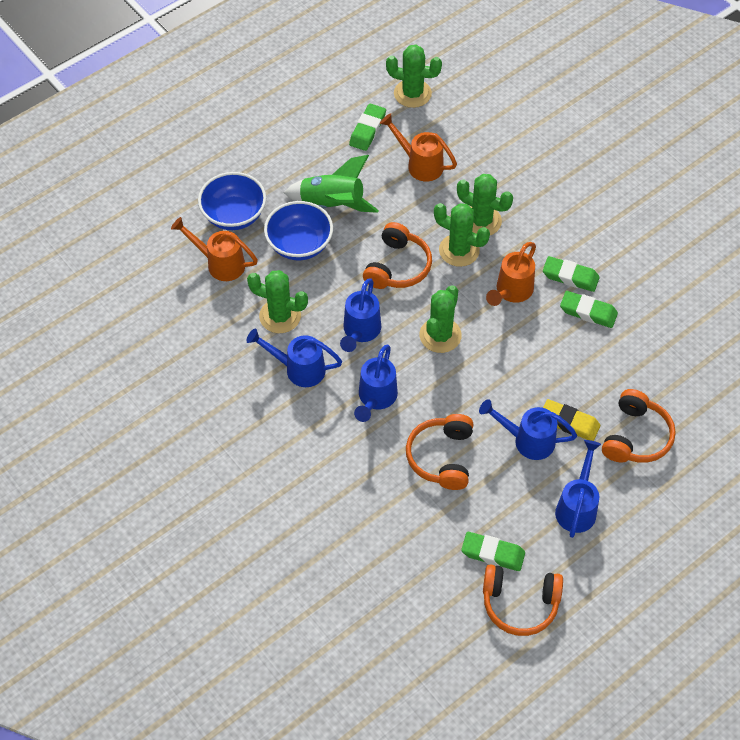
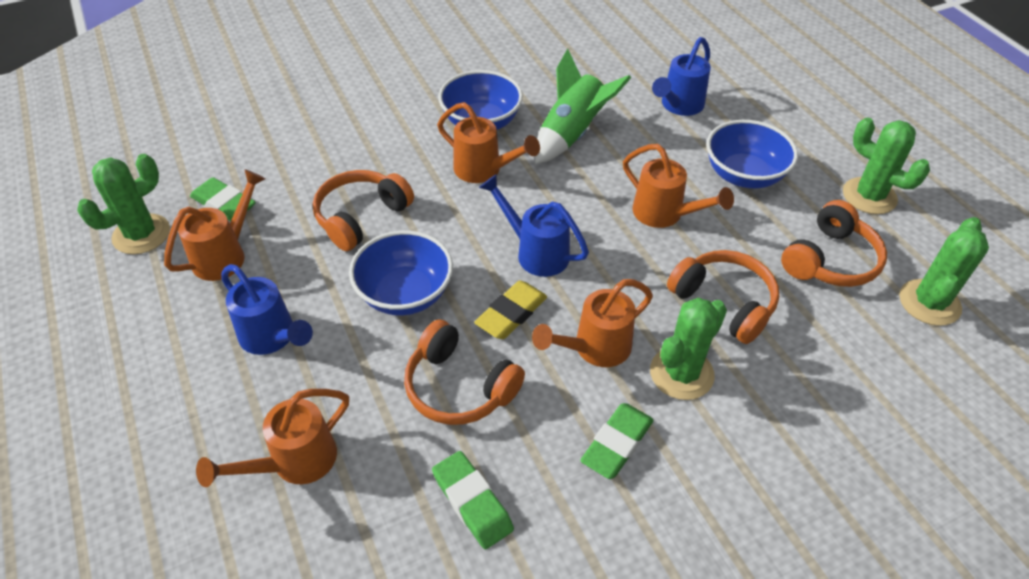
blue bowl: 2 -> 3
blue watering can: 5 -> 3
green cactus: 5 -> 4
green eraser: 4 -> 3
orange watering can: 3 -> 5

